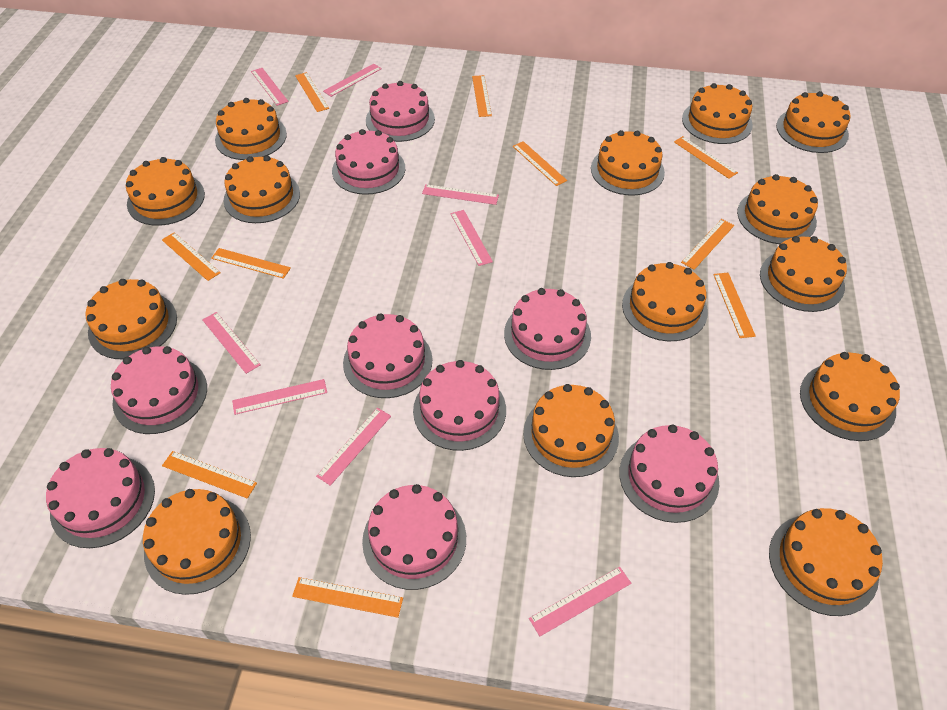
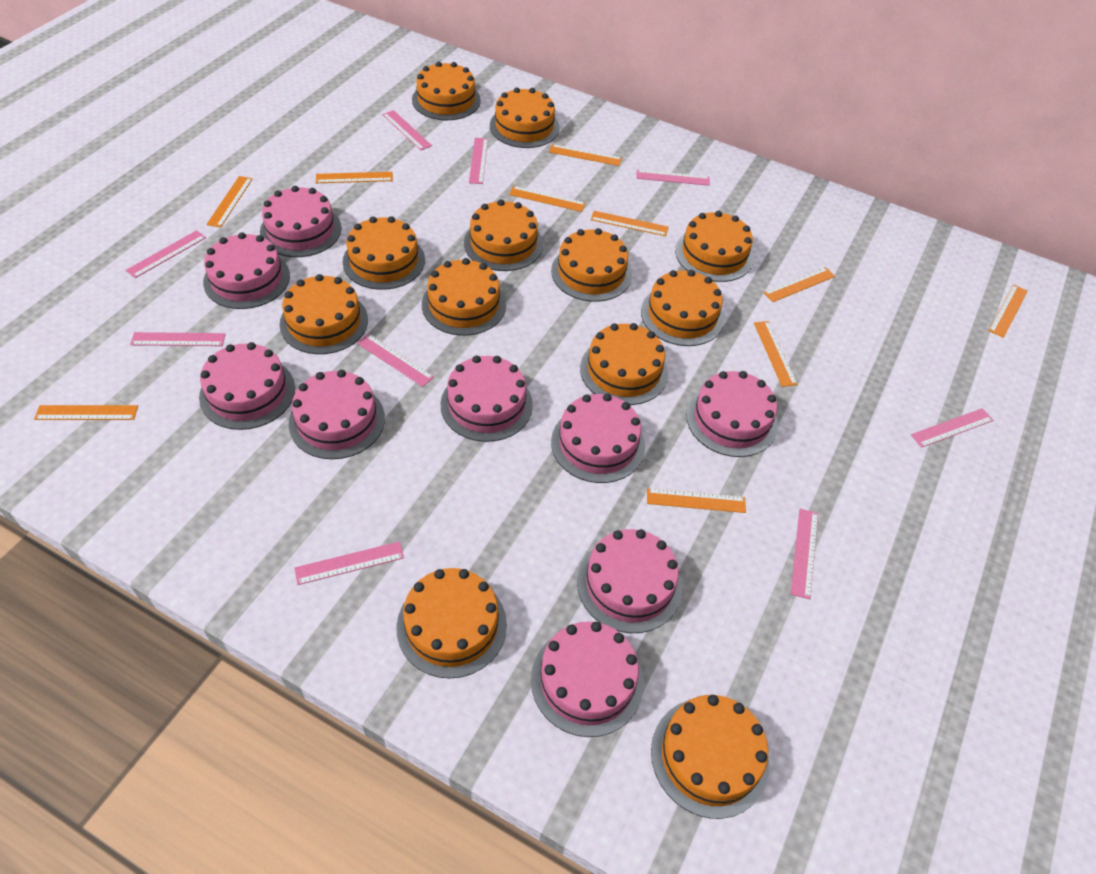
orange cake: 14 -> 12
pink ruler: 8 -> 9

